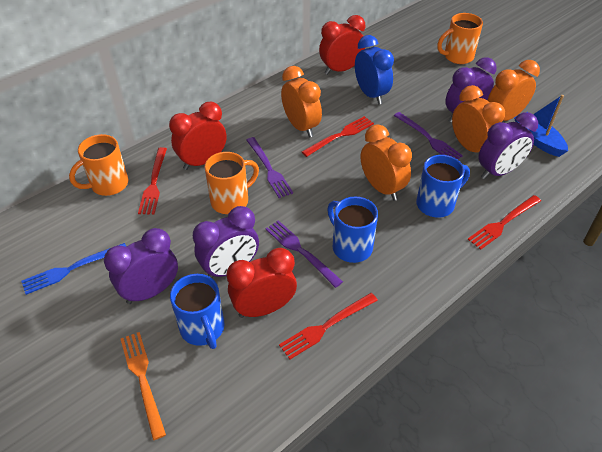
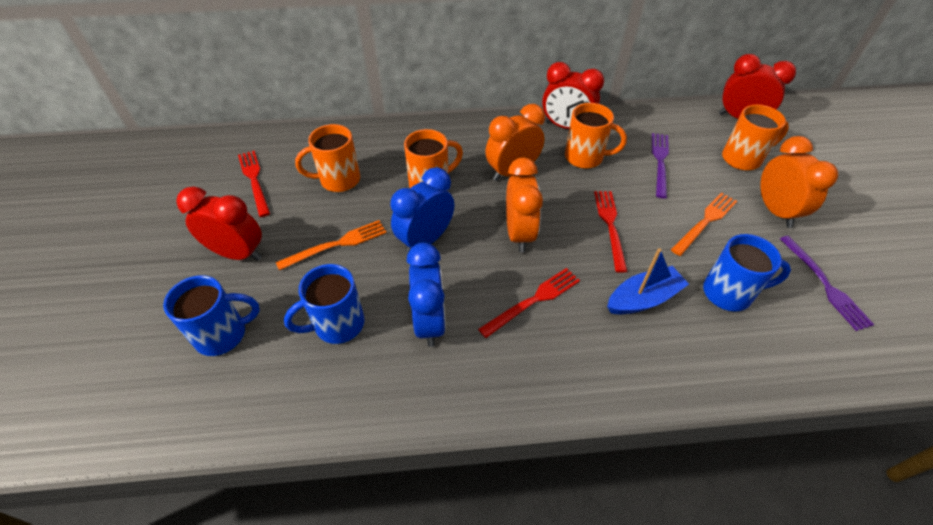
blue clock: 1 -> 2
blue fork: 1 -> 0
orange clock: 4 -> 3
orange fork: 1 -> 2
orange mug: 3 -> 4
purple clock: 4 -> 0
purple fork: 3 -> 2
red fork: 4 -> 3

